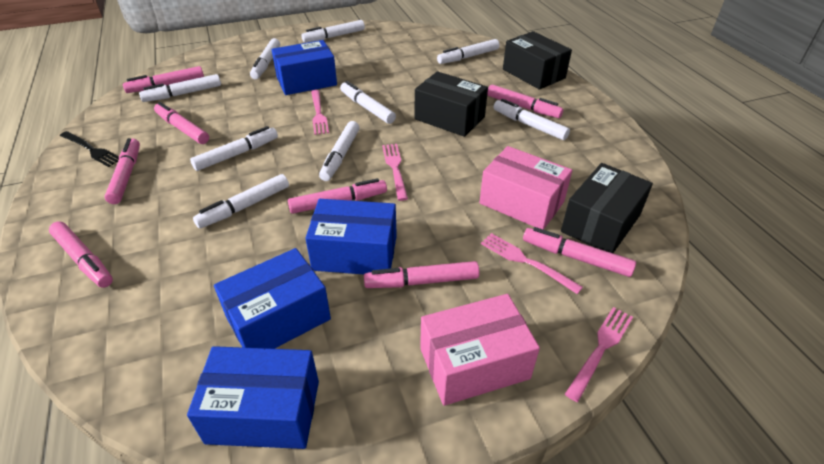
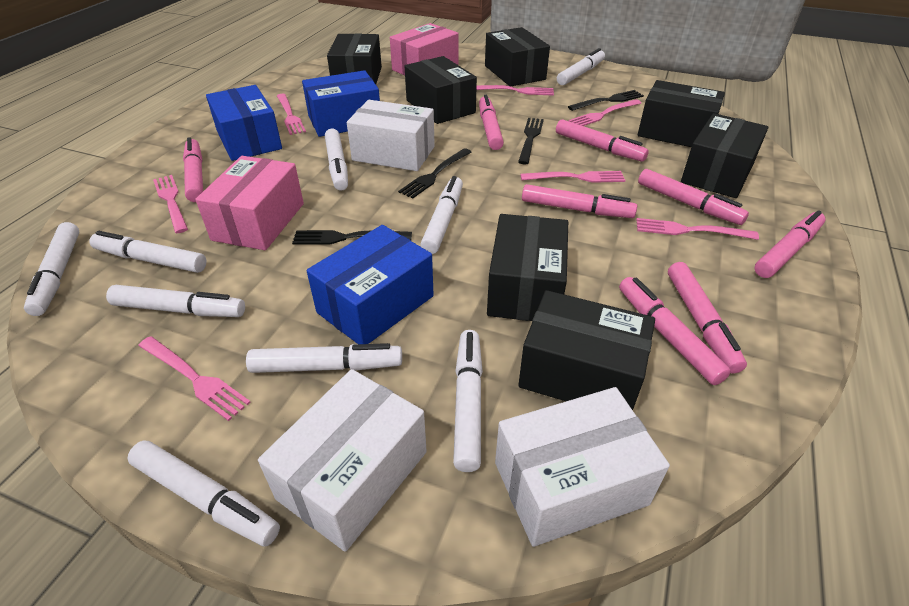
black box: 3 -> 7
black fork: 1 -> 4
blue box: 4 -> 3
pink fork: 4 -> 7
white box: 0 -> 3

